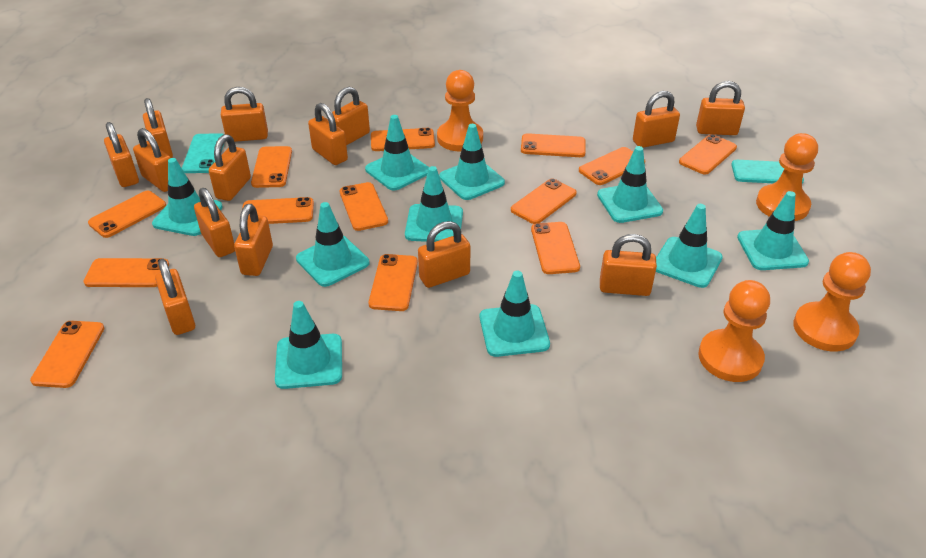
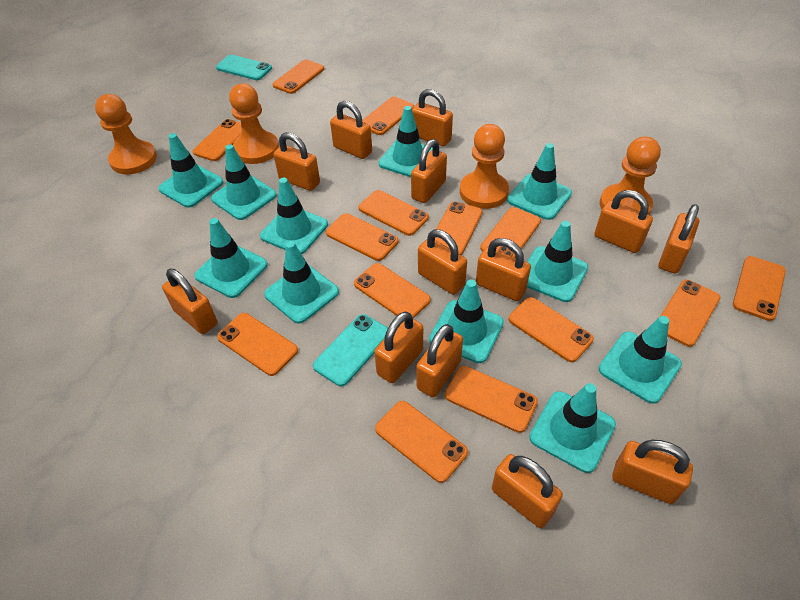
orange padlock: 14 -> 13
orange phone: 13 -> 14
turquoise traffic cone: 10 -> 11

